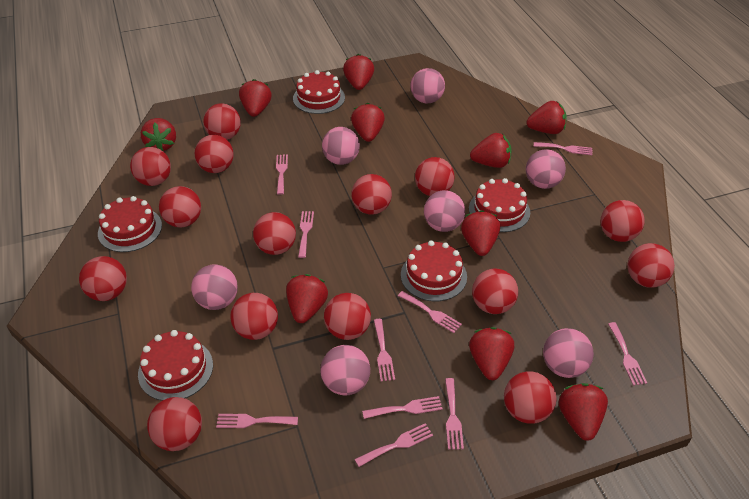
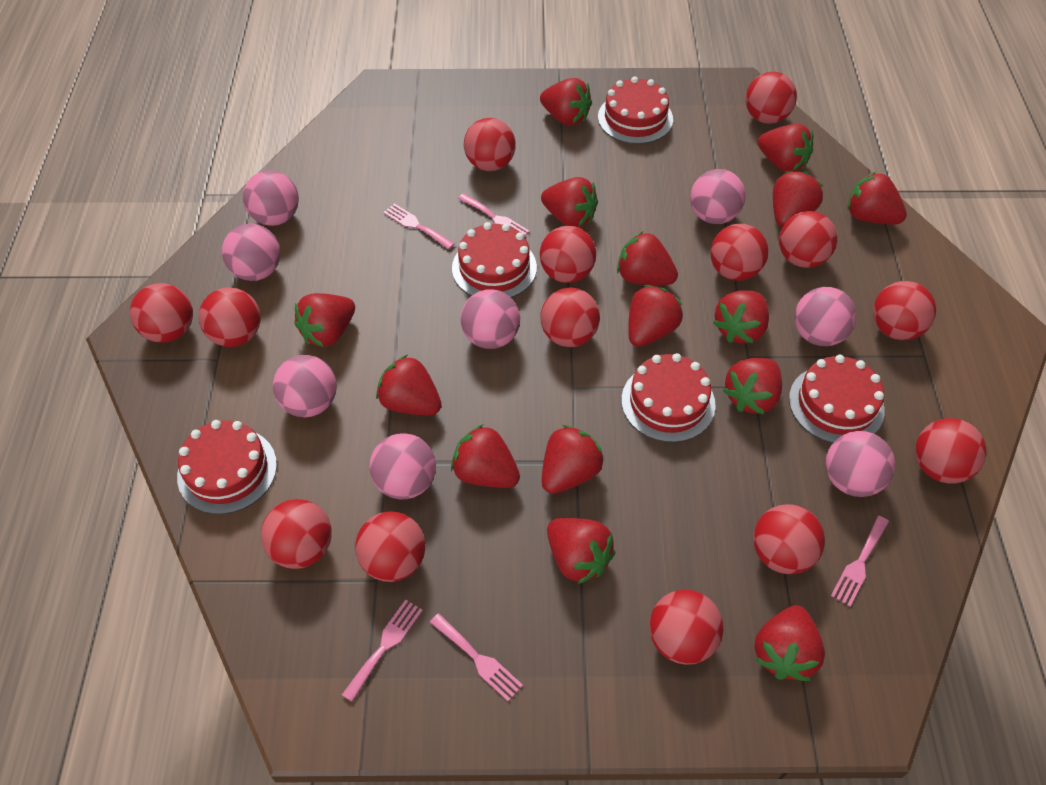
pink ball: 7 -> 8
pink fork: 10 -> 5
red ball: 15 -> 14
red strawberry: 10 -> 15

